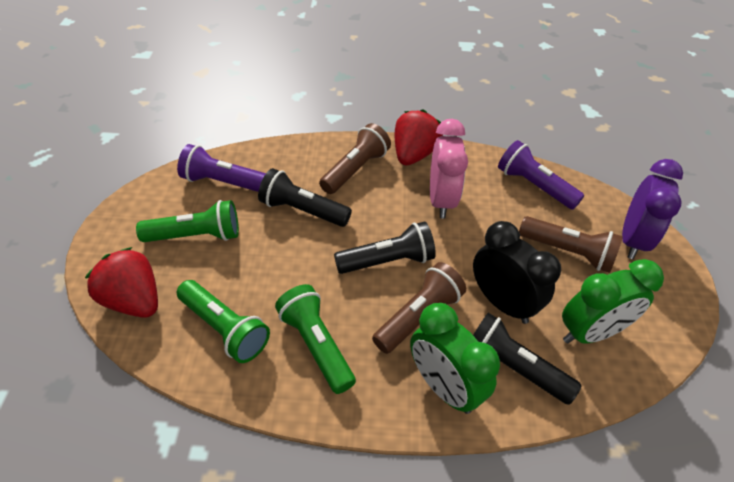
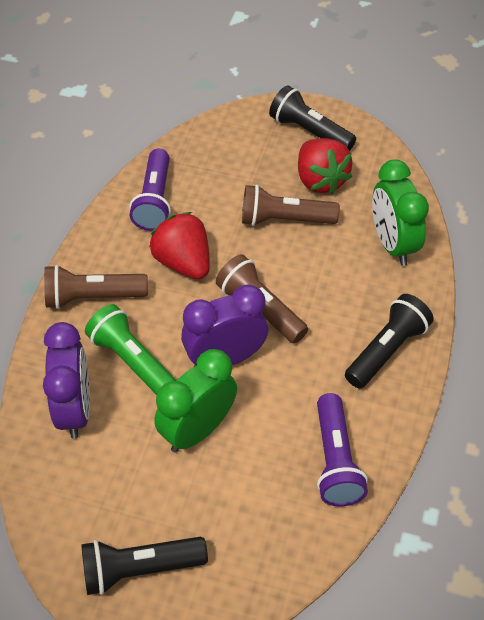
black clock: 1 -> 0
green flashlight: 3 -> 1
pink clock: 1 -> 0
purple clock: 1 -> 2

